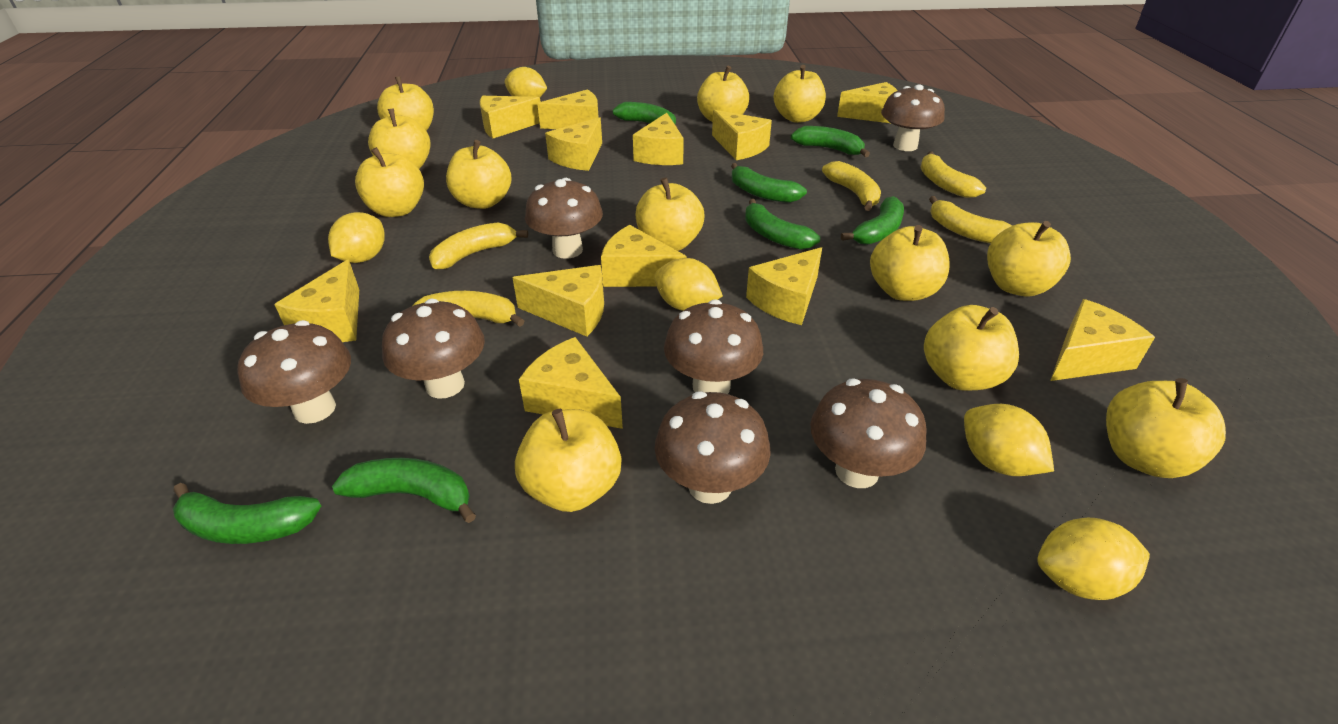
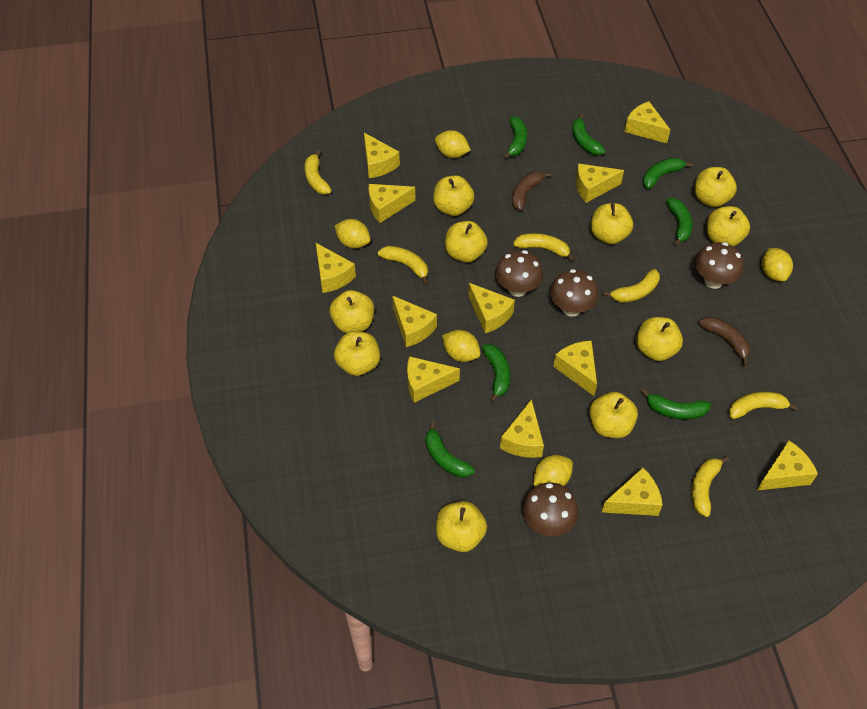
brown banana: 0 -> 2
brown mushroom: 7 -> 4
yellow apple: 12 -> 10
yellow banana: 5 -> 6

